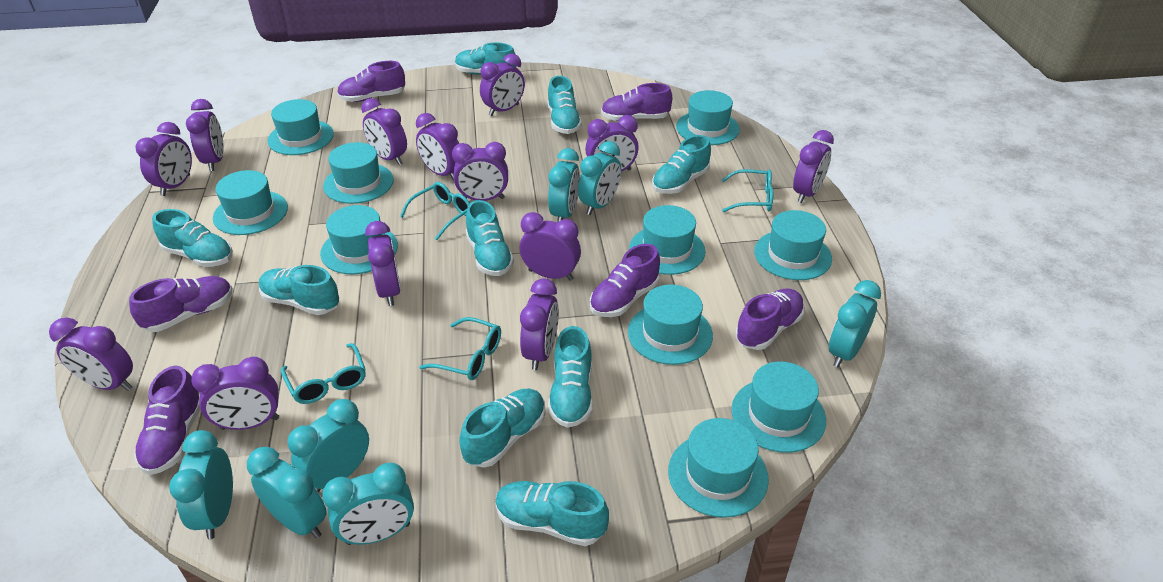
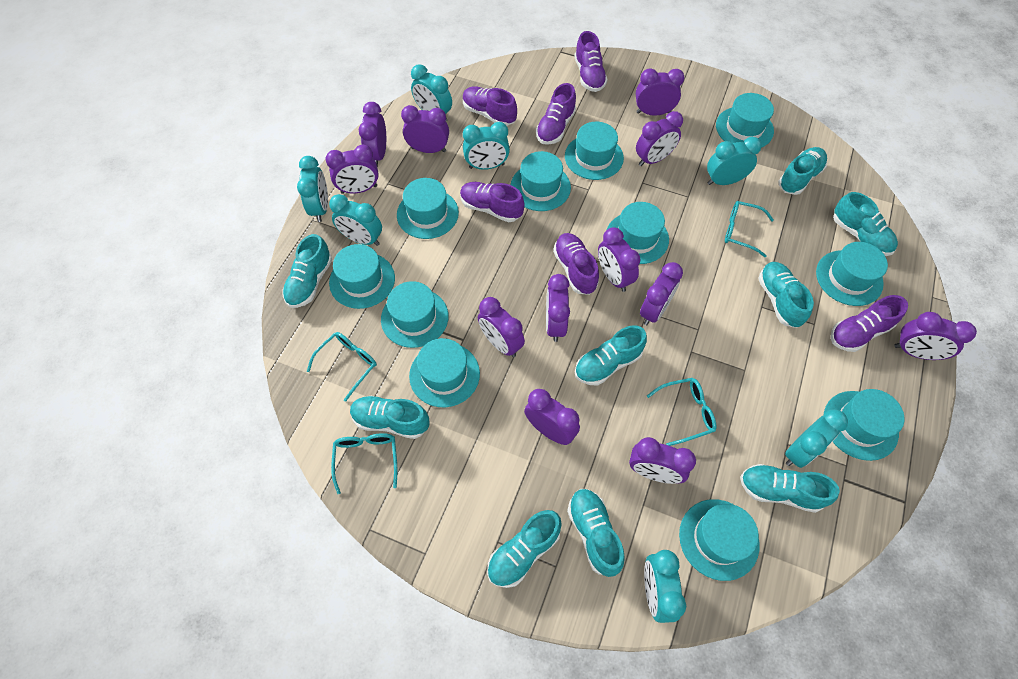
purple clock: 13 -> 12
turquoise hat: 10 -> 11

